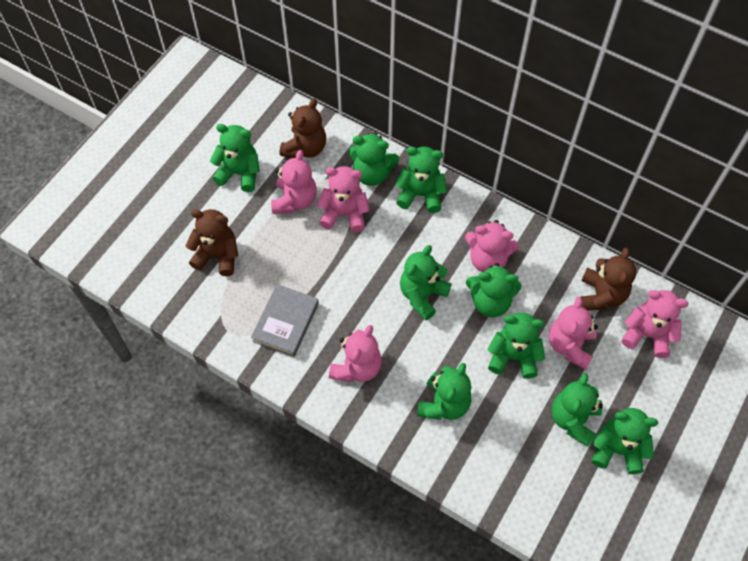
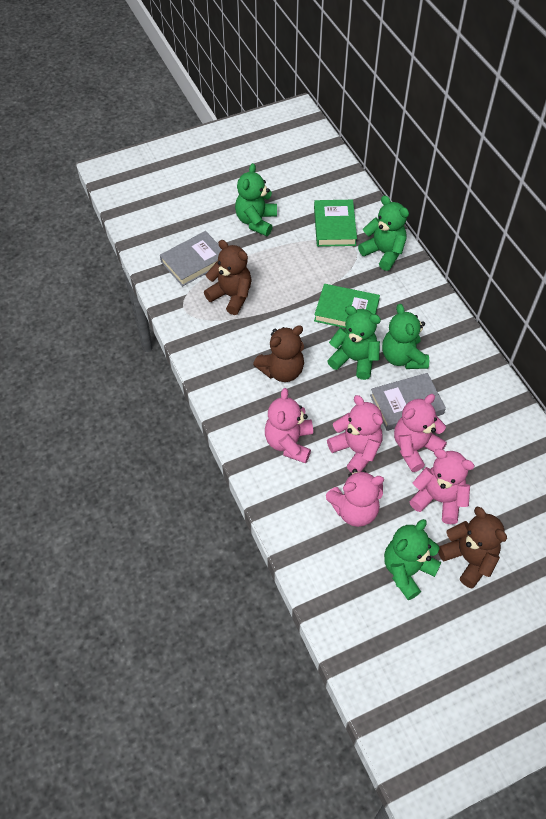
green book: 0 -> 2
green teddy bear: 9 -> 5
grey book: 1 -> 2
pink teddy bear: 6 -> 5

